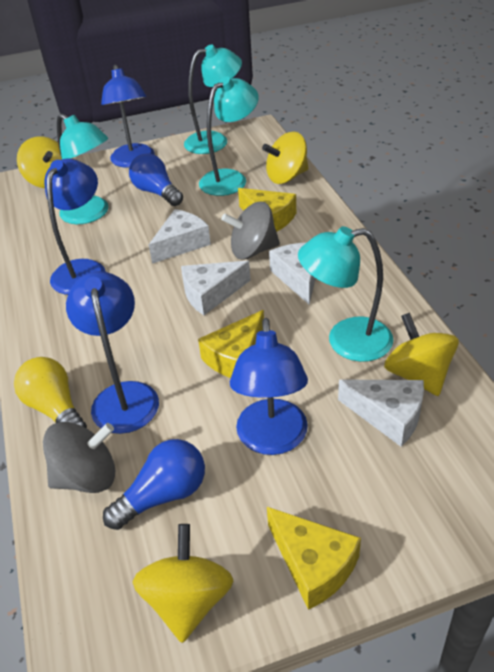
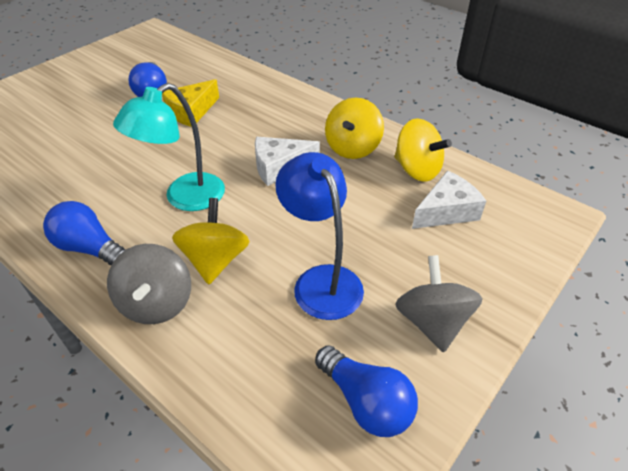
blue lamp: 4 -> 1
blue light bulb: 2 -> 3
turquoise lamp: 4 -> 1
white cheese: 4 -> 2
yellow cheese: 3 -> 1
yellow light bulb: 1 -> 0
yellow spinning top: 4 -> 3

